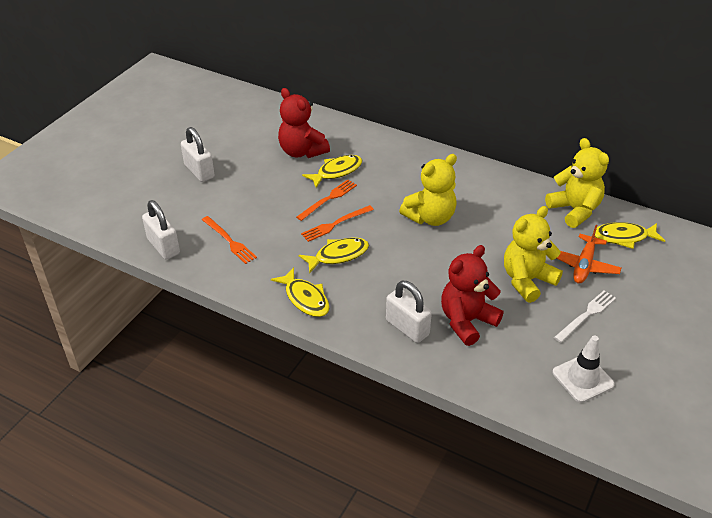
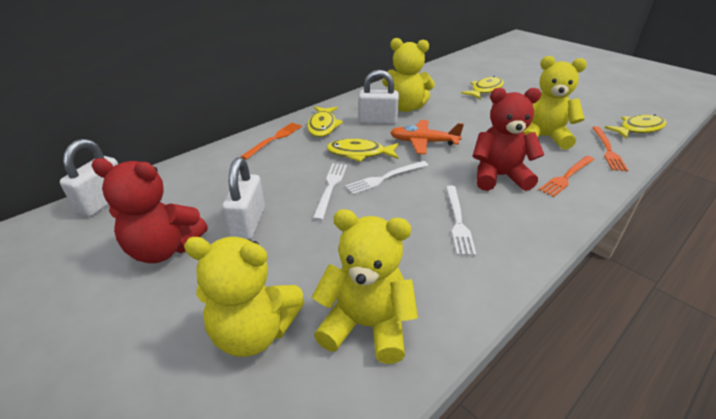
white fork: 1 -> 3
white traffic cone: 1 -> 0
yellow teddy bear: 3 -> 4

